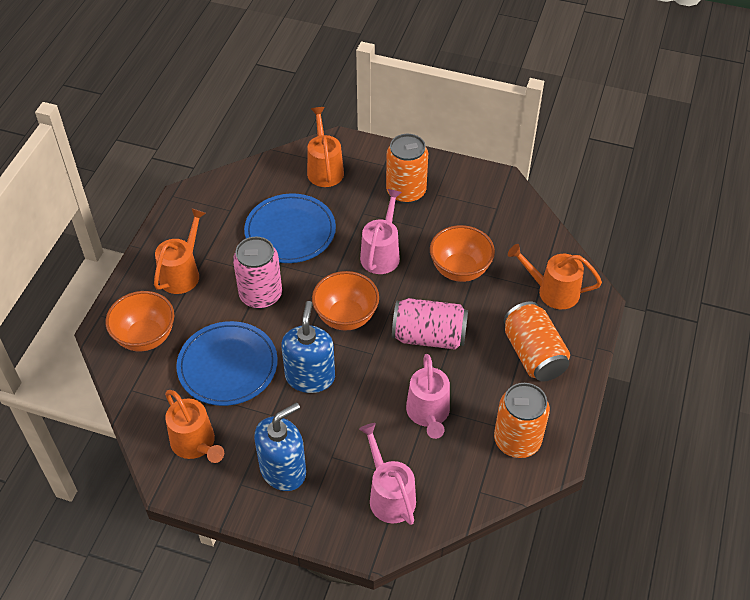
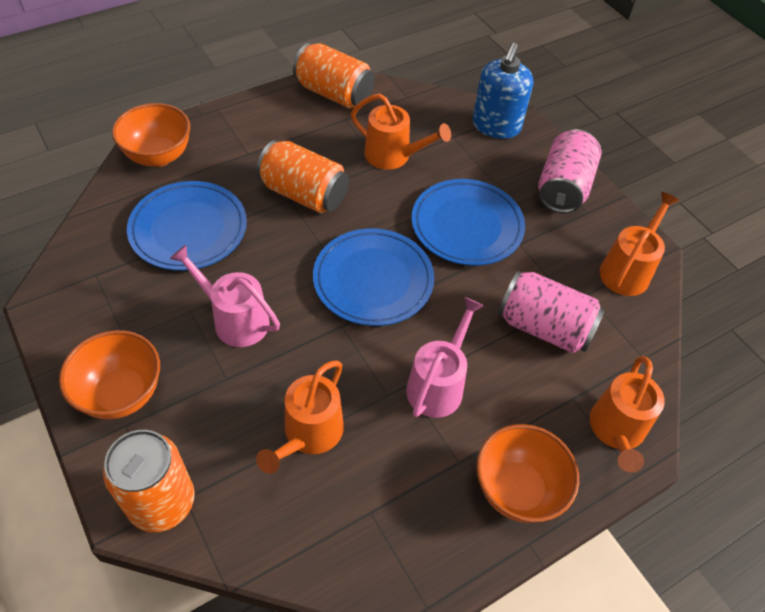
blue plate: 2 -> 3
blue soap dispenser: 2 -> 1
pink watering can: 3 -> 2

